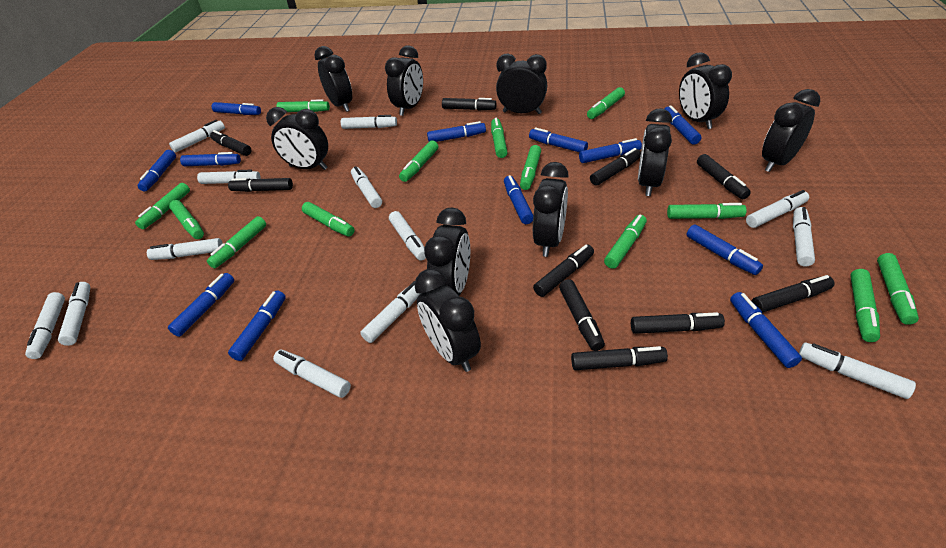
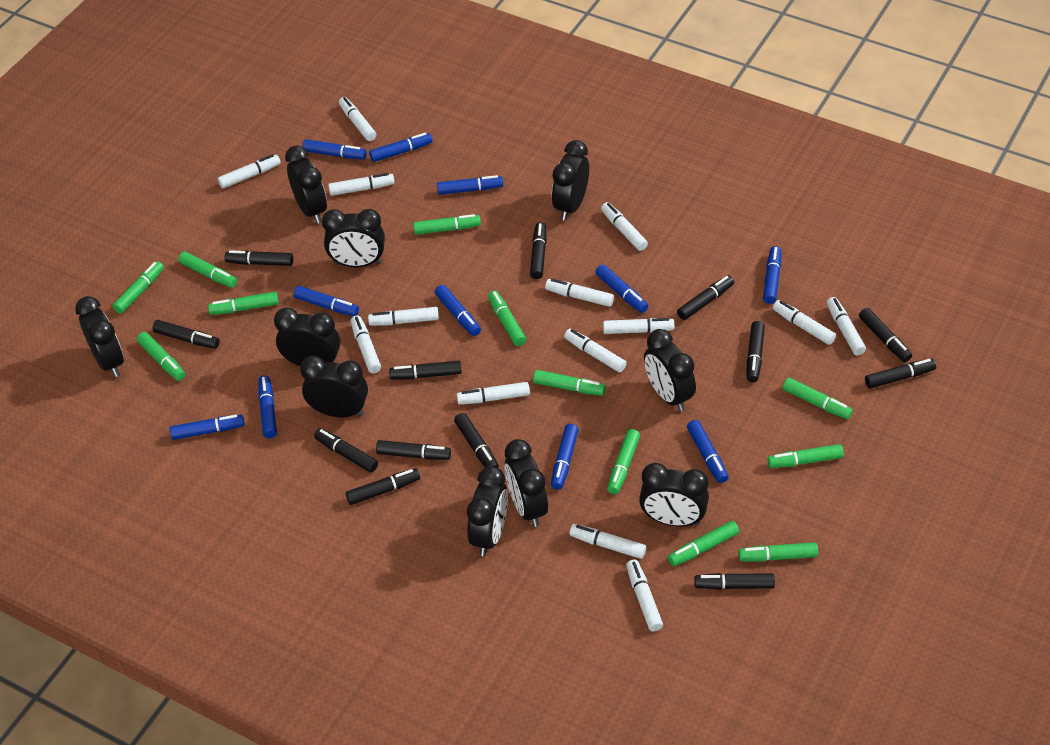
black marker: 10 -> 13
blue marker: 12 -> 11
green marker: 13 -> 12
white marker: 13 -> 14

